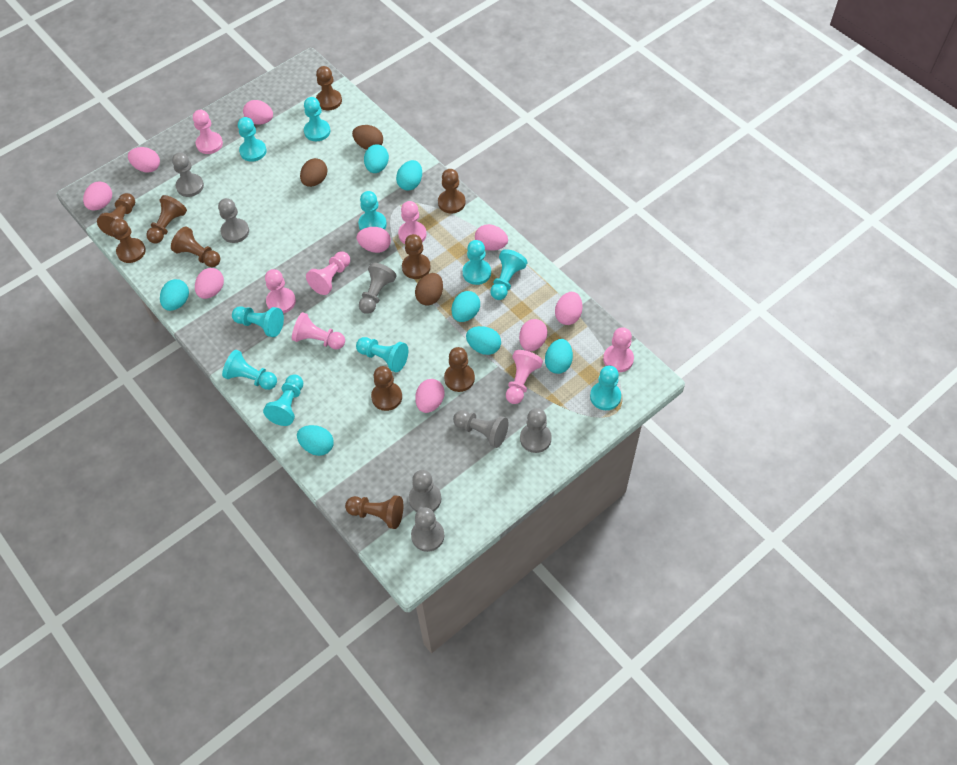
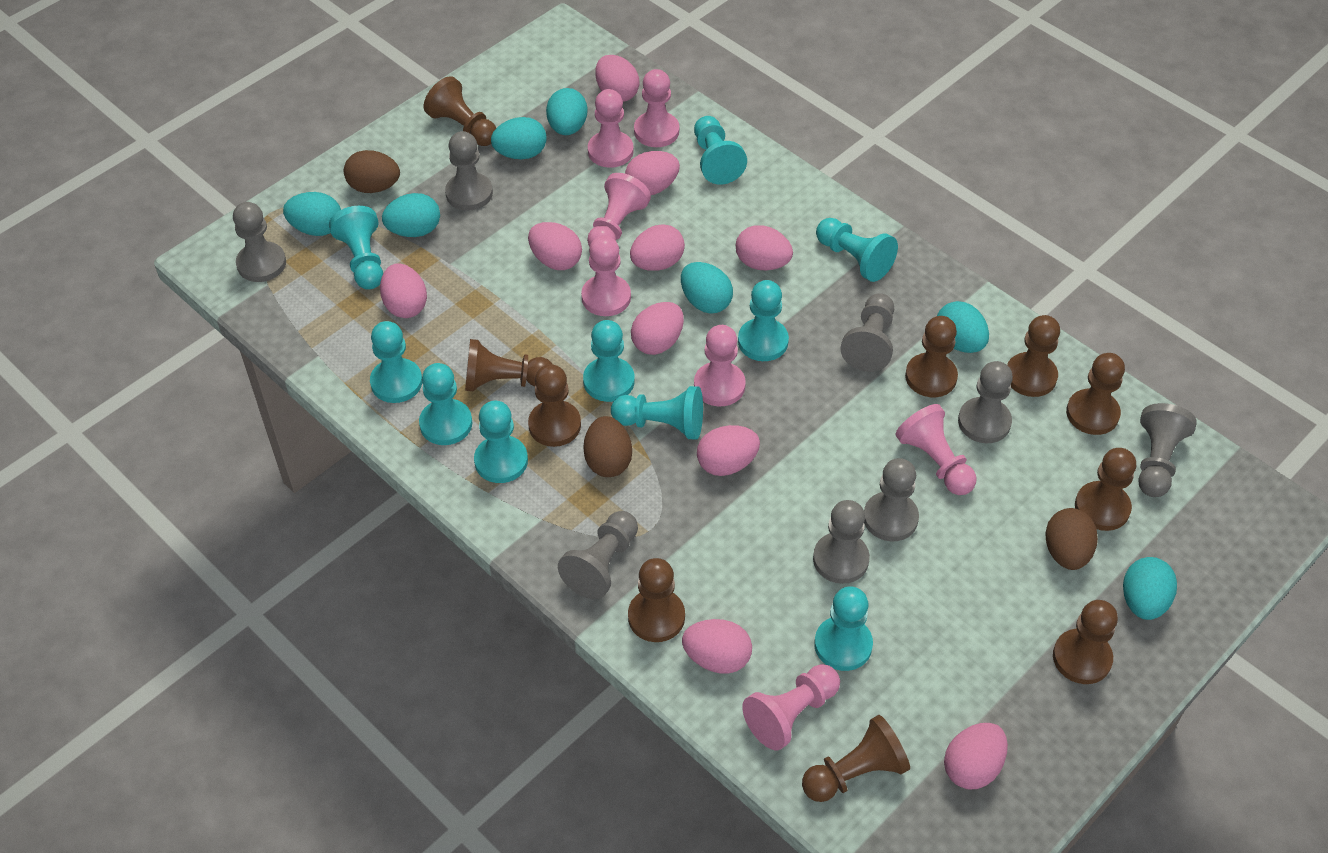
grey pawn: 7 -> 8
pink egg: 9 -> 10

